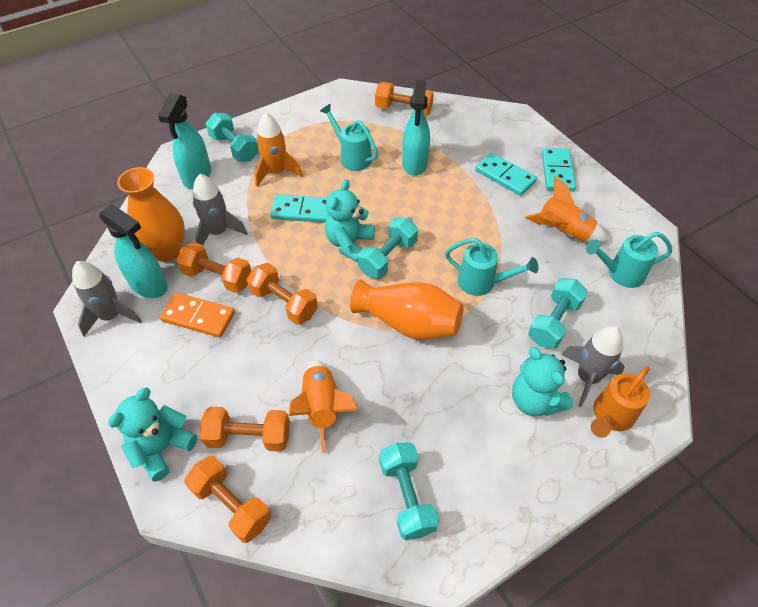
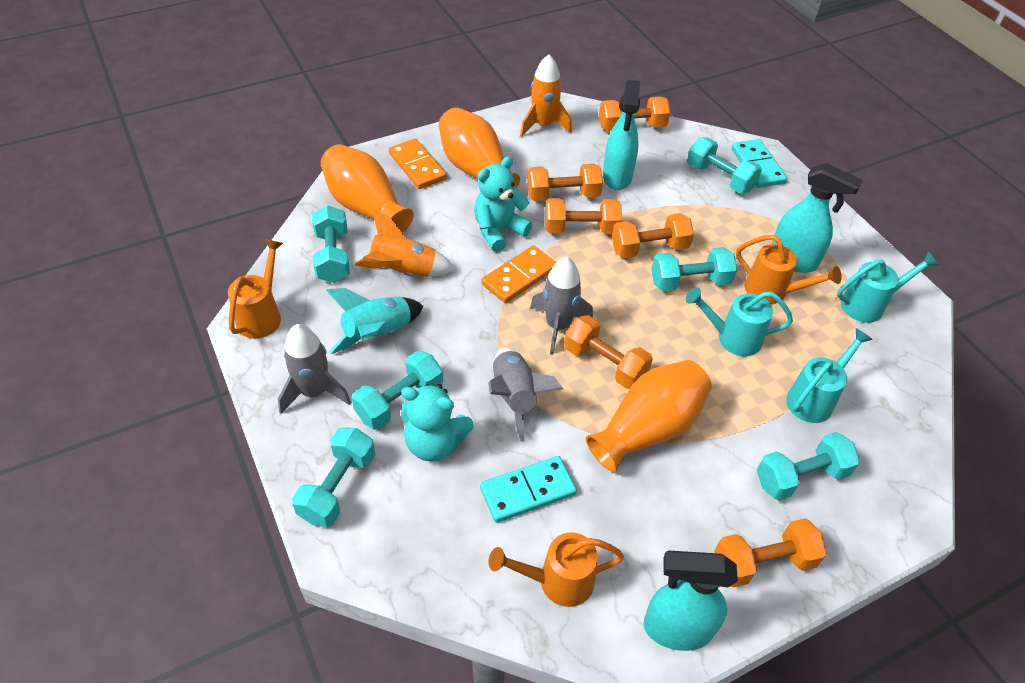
orange domino: 1 -> 2
orange dumbbell: 5 -> 6
orange rocket: 3 -> 2
orange vase: 2 -> 3
orange watering can: 1 -> 3
turquoise domino: 3 -> 2
turquoise dumbbell: 4 -> 6
turquoise rocket: 0 -> 1
turquoise teddy bear: 3 -> 2

